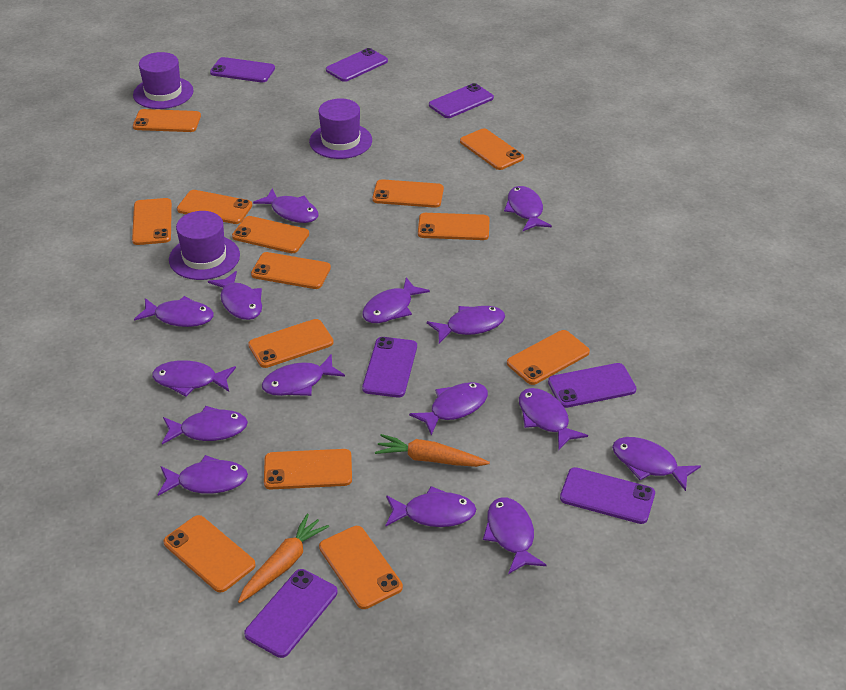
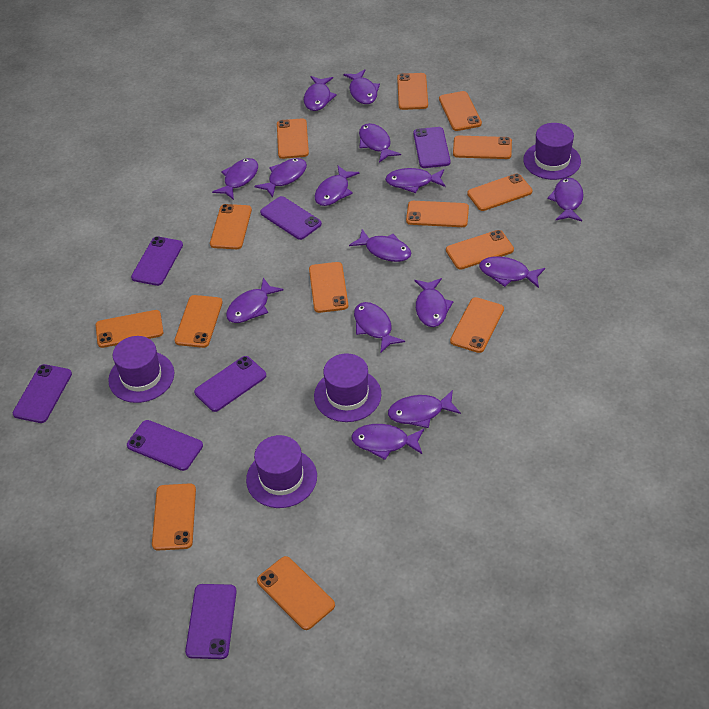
orange carrot: 2 -> 0
orange phone: 13 -> 14
purple hat: 3 -> 4

